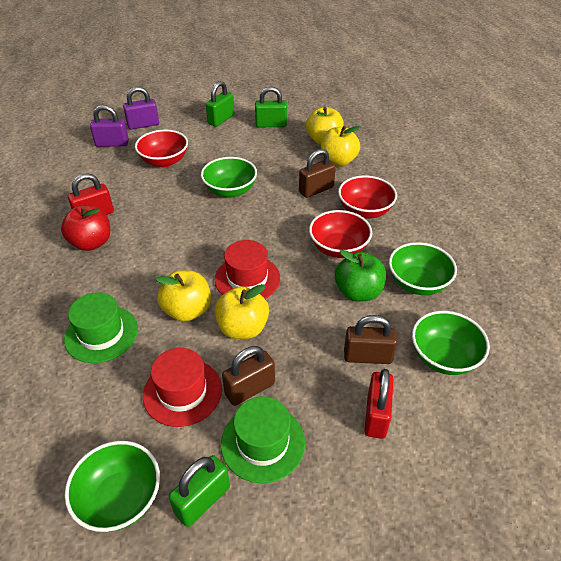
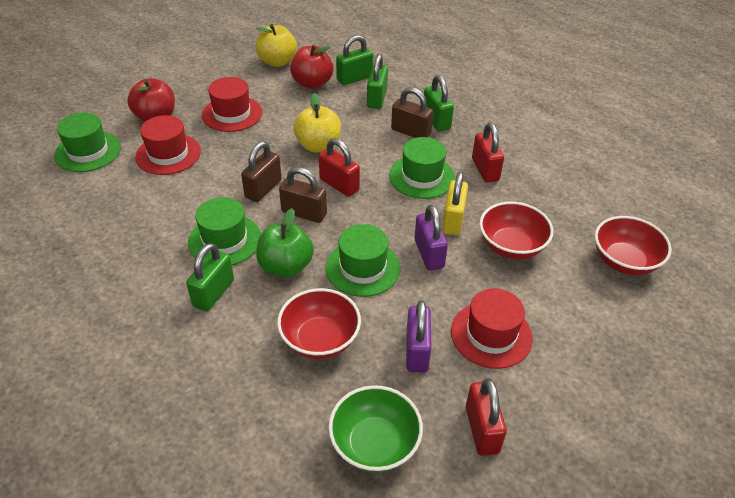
green bowl: 4 -> 1
green hat: 2 -> 4
green padlock: 3 -> 4
red apple: 1 -> 2
red hat: 2 -> 3
red padlock: 2 -> 3
yellow apple: 4 -> 2
yellow padlock: 0 -> 1

